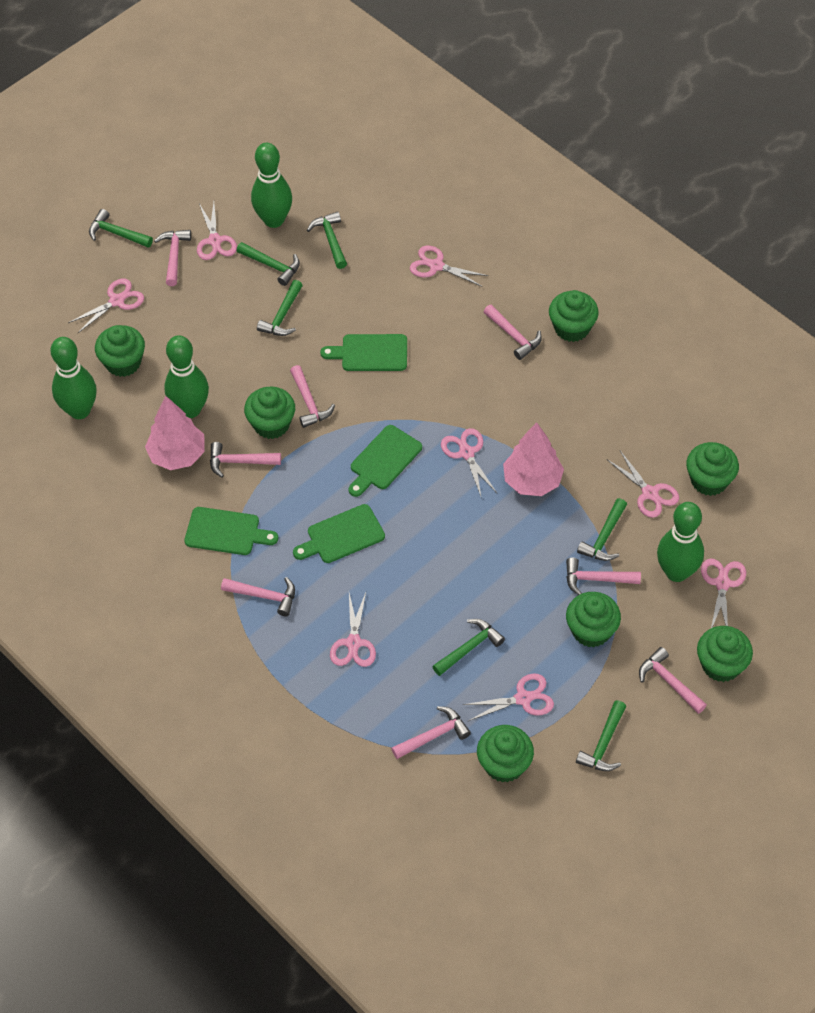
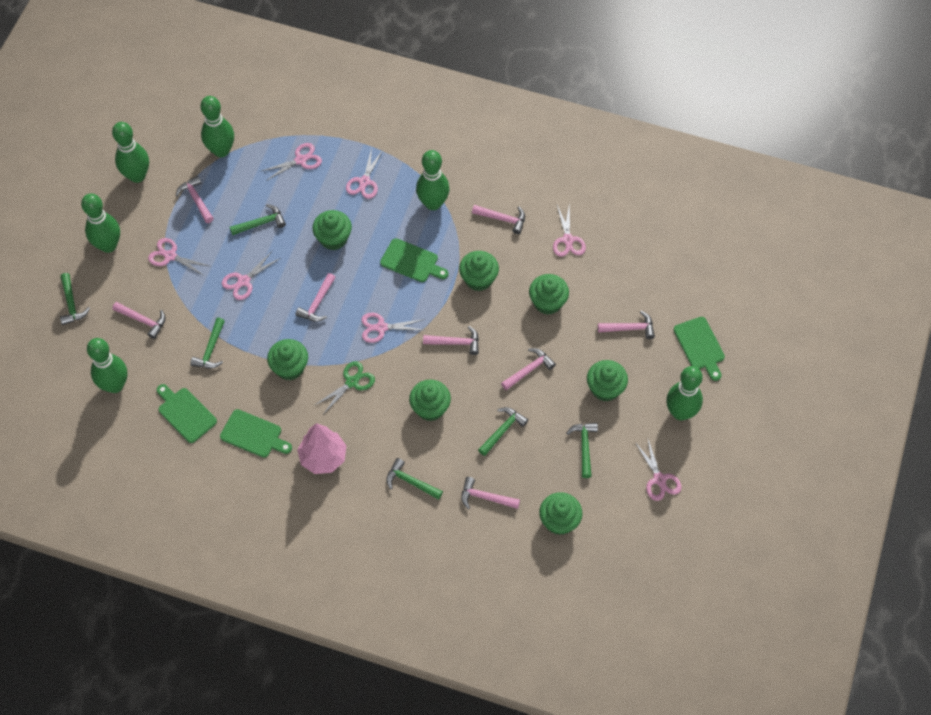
green bowling pin: 4 -> 6
green hammer: 7 -> 6
green scissors: 0 -> 1
pink scissors: 8 -> 7
pink tree: 2 -> 1

